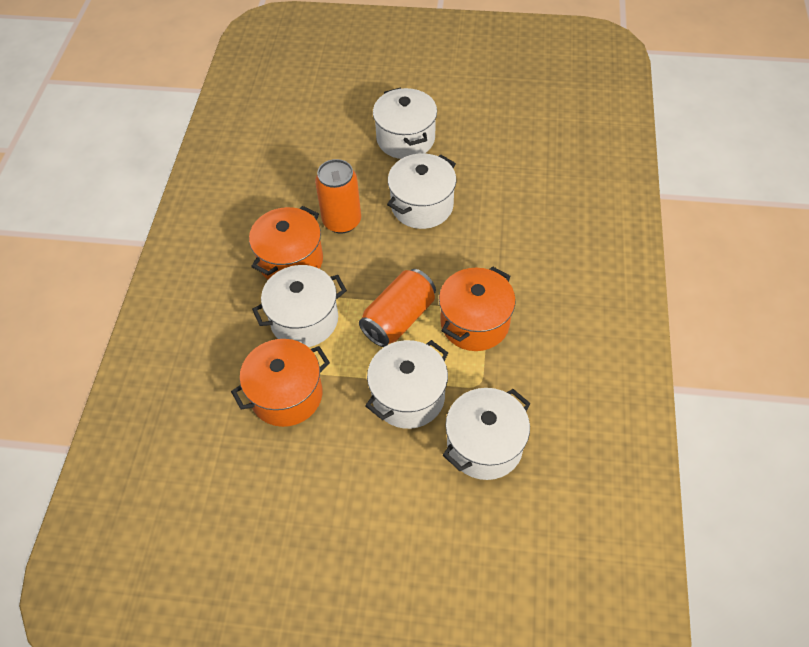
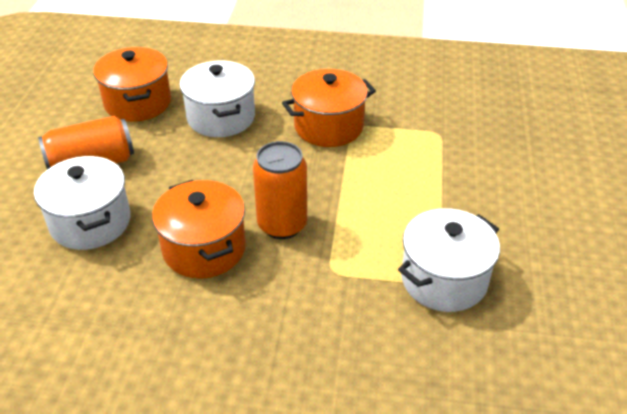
white pot: 5 -> 3

